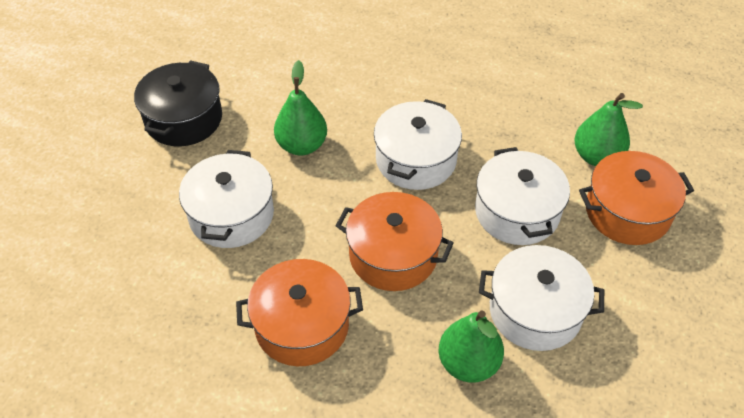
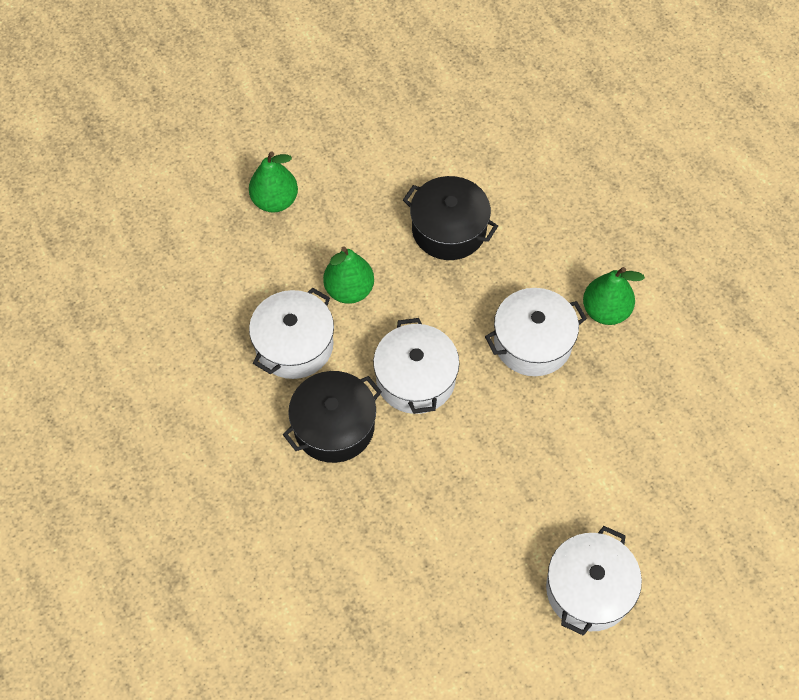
black pot: 1 -> 2
orange pot: 3 -> 0

